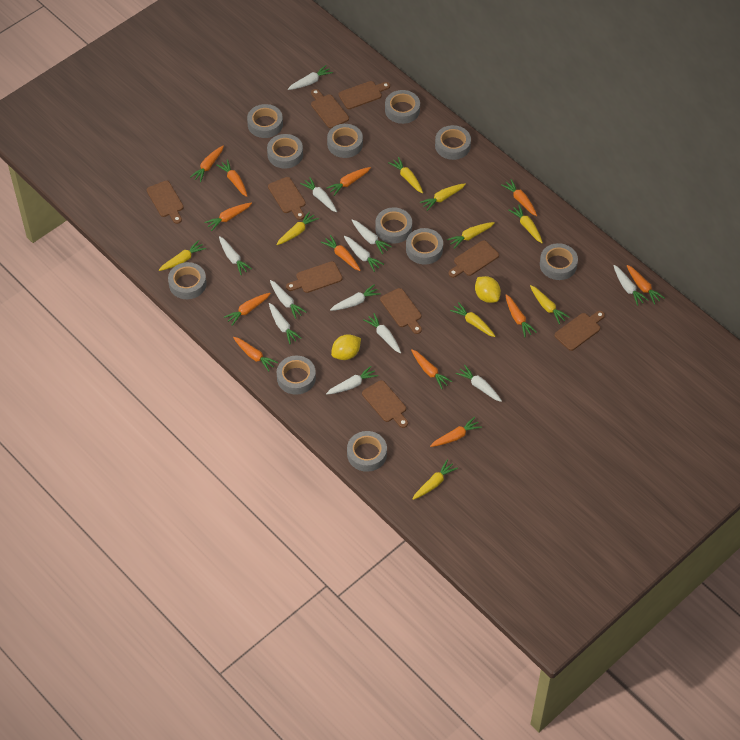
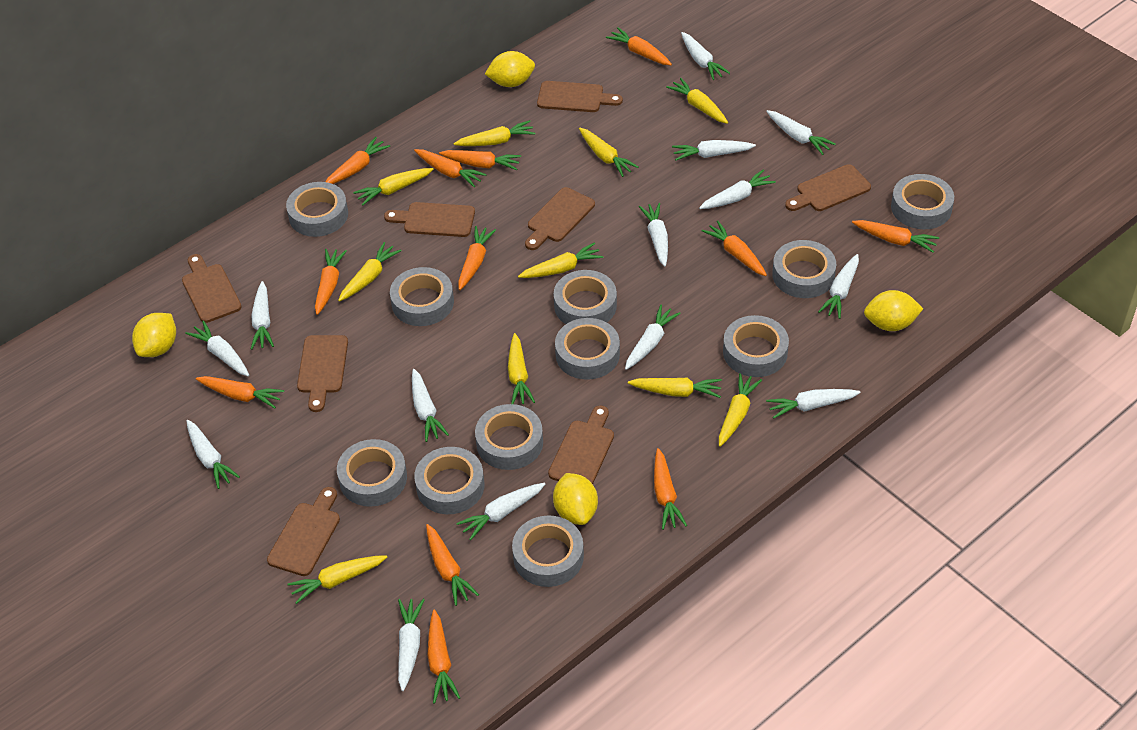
brown cutting board: 9 -> 8
white carrot: 12 -> 14
yellow carrot: 9 -> 10
yellow lemon: 2 -> 4

